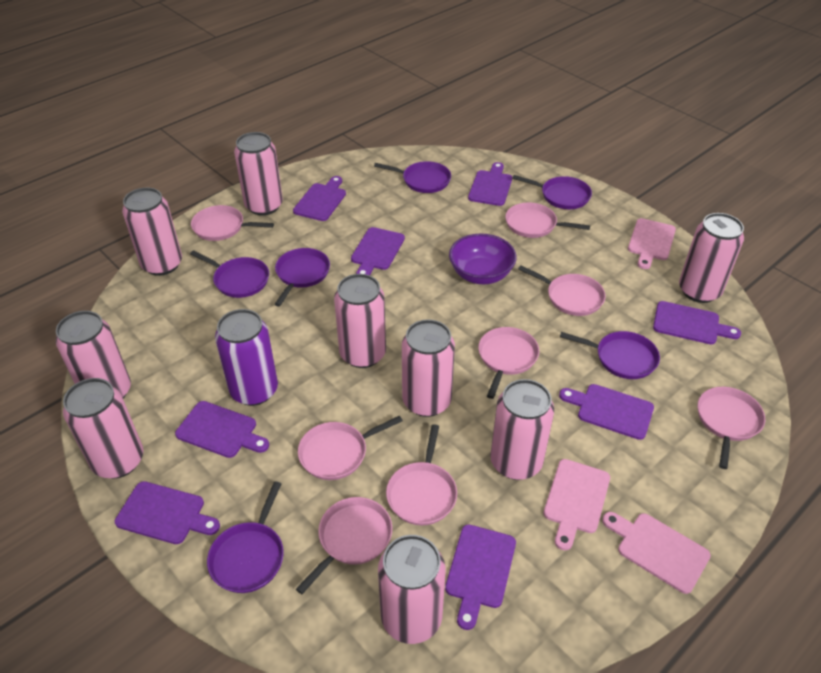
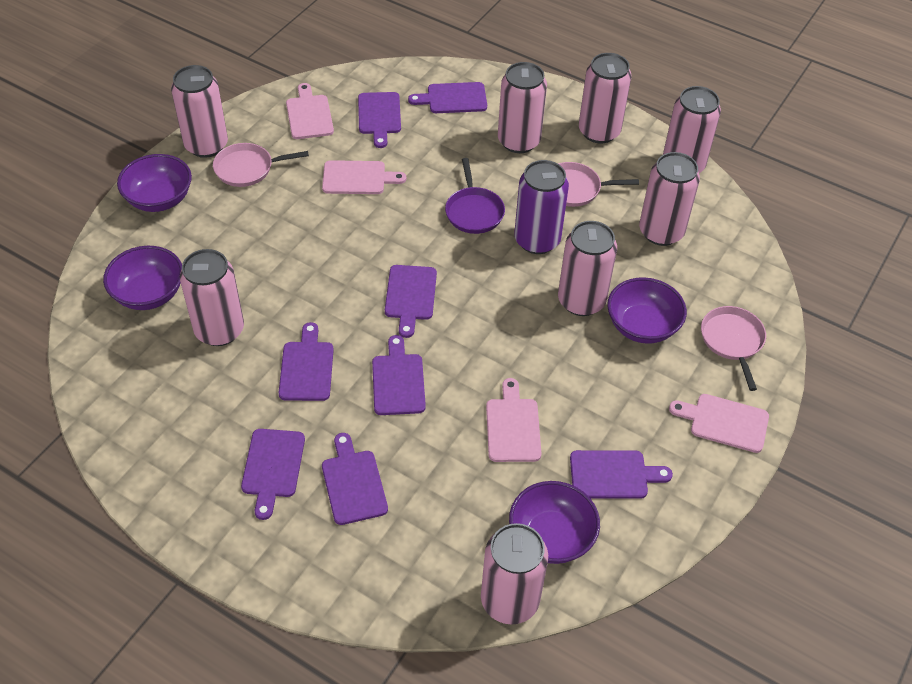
pink can: 9 -> 8
pink cutting board: 3 -> 4
pink pan: 8 -> 3
purple bowl: 1 -> 4
purple pan: 6 -> 1

